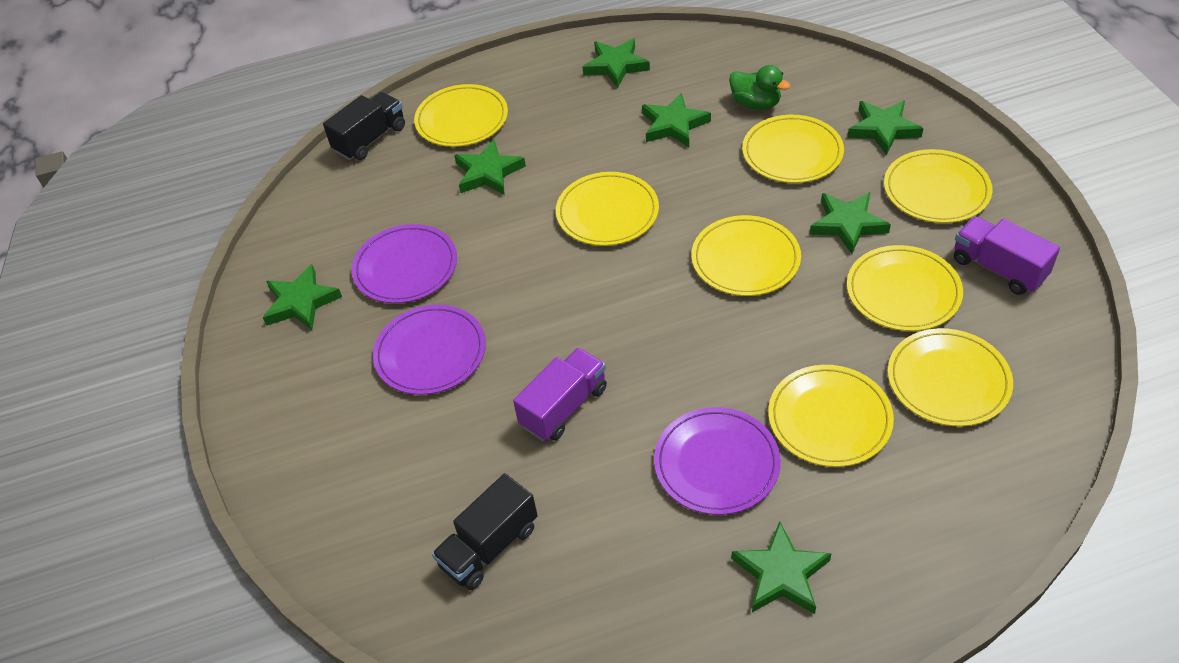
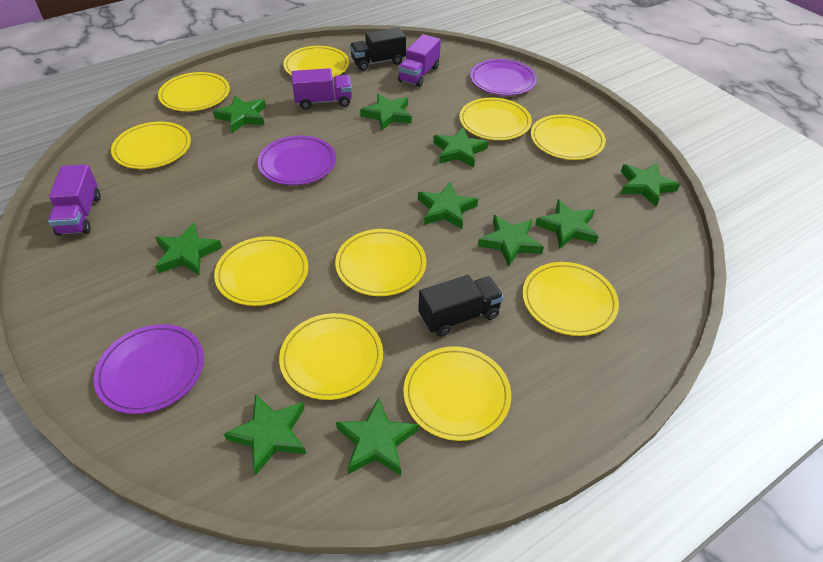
green duck: 1 -> 0
green star: 7 -> 10
purple truck: 2 -> 3
yellow plate: 8 -> 10

